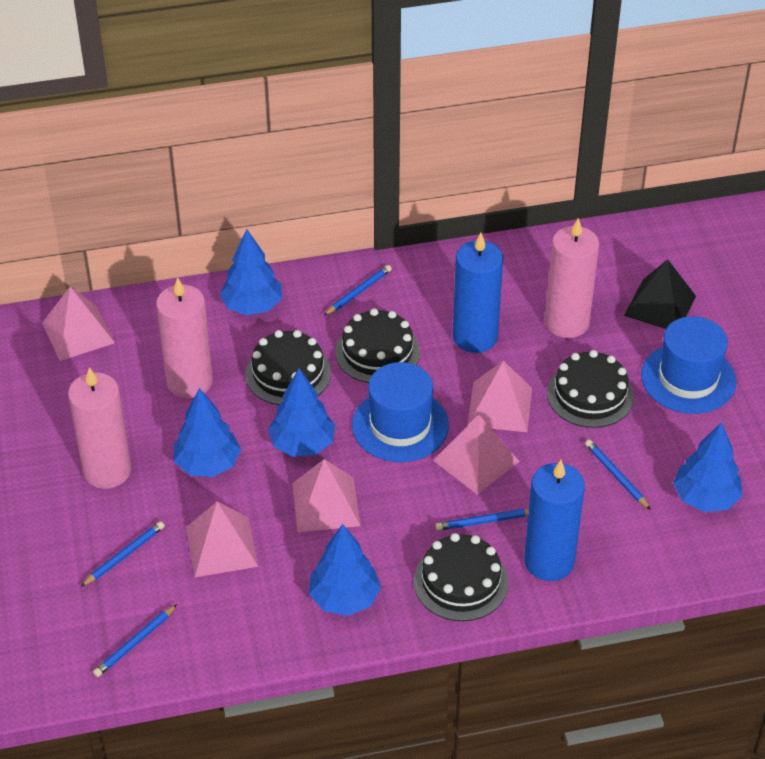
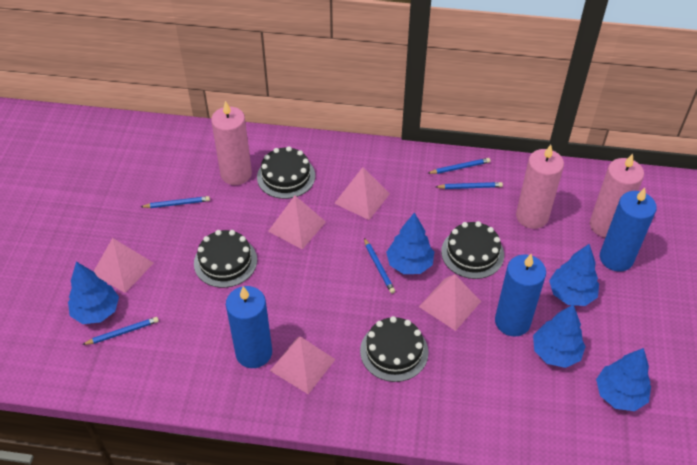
black pyramid: 1 -> 0
blue candle: 2 -> 3
blue hat: 2 -> 0

